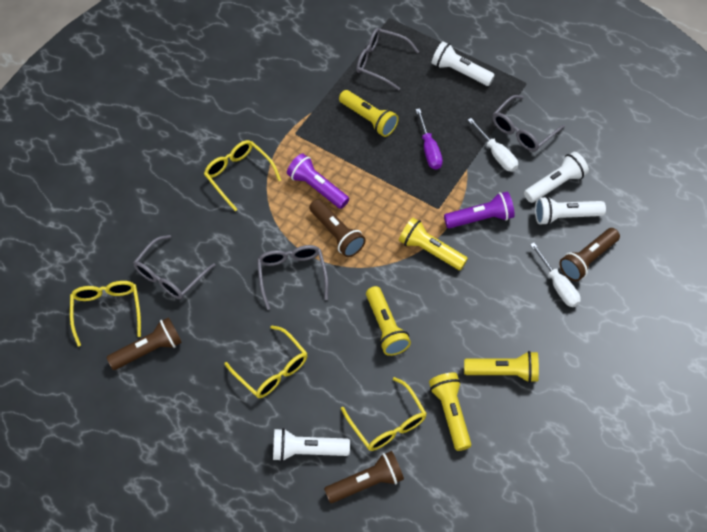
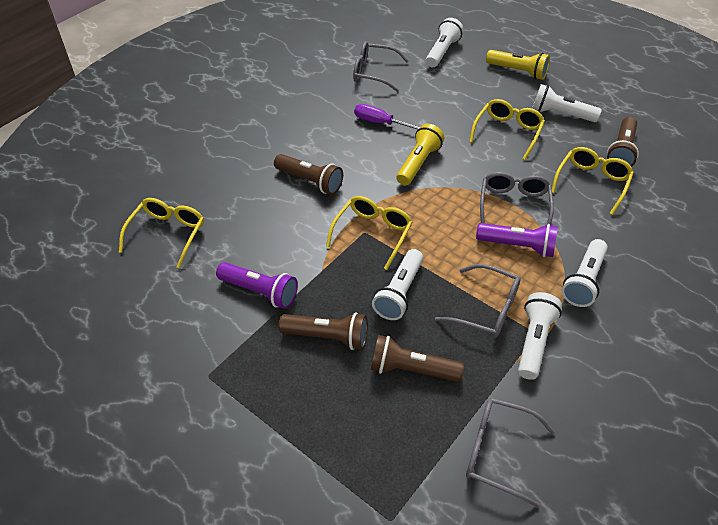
white flashlight: 4 -> 5
white screwdriver: 2 -> 0
yellow flashlight: 5 -> 2

